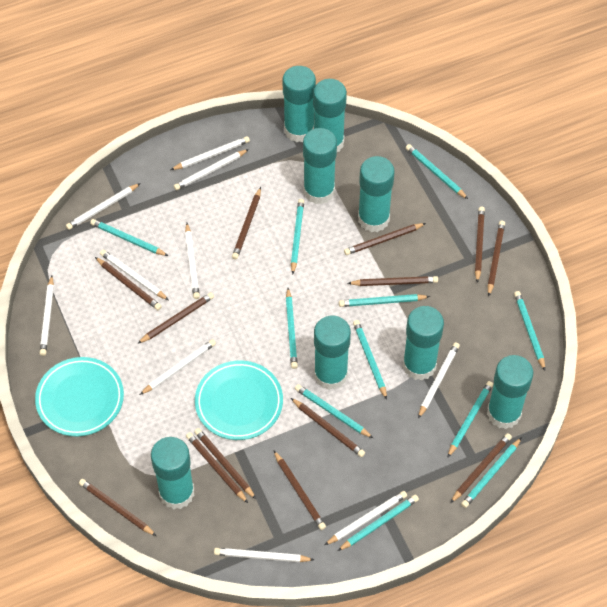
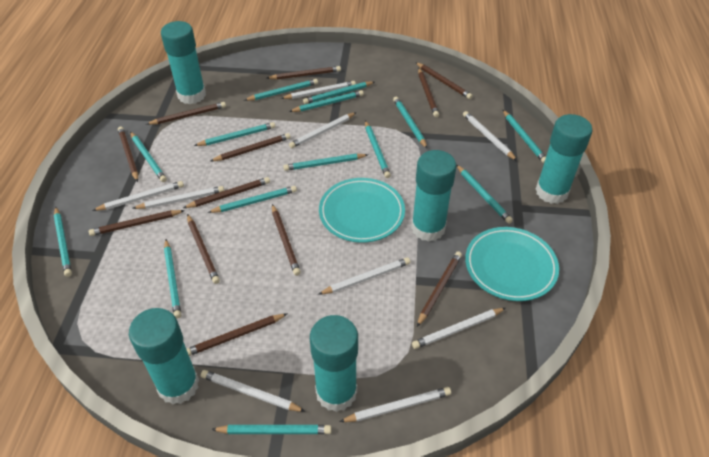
brown pencil: 13 -> 12
turquoise glue stick: 8 -> 5
turquoise pencil: 11 -> 14
white pencil: 10 -> 9

